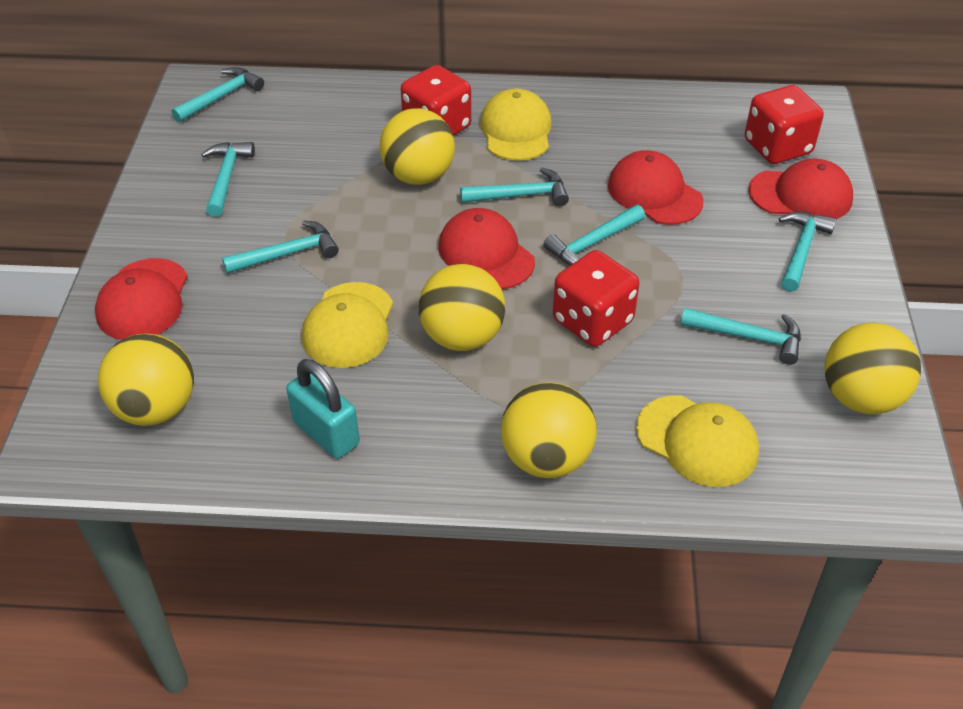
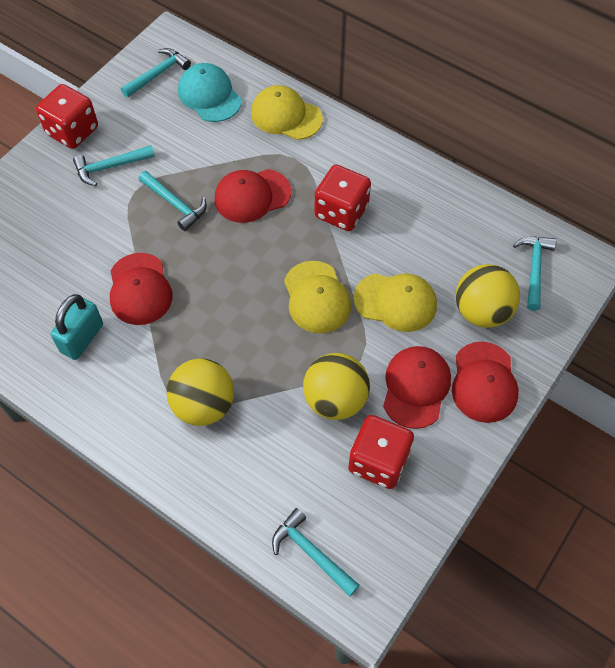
turquoise cap: 0 -> 1
turquoise hammer: 7 -> 5
yellow ball: 5 -> 3

